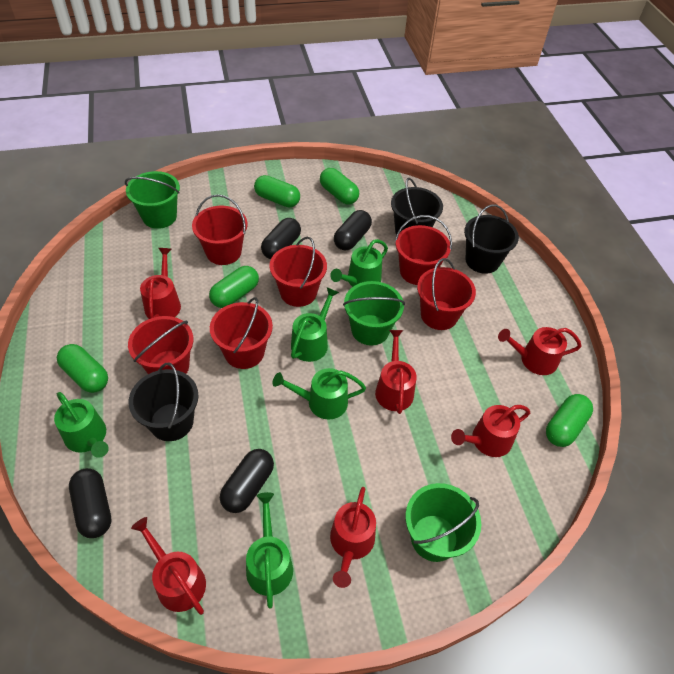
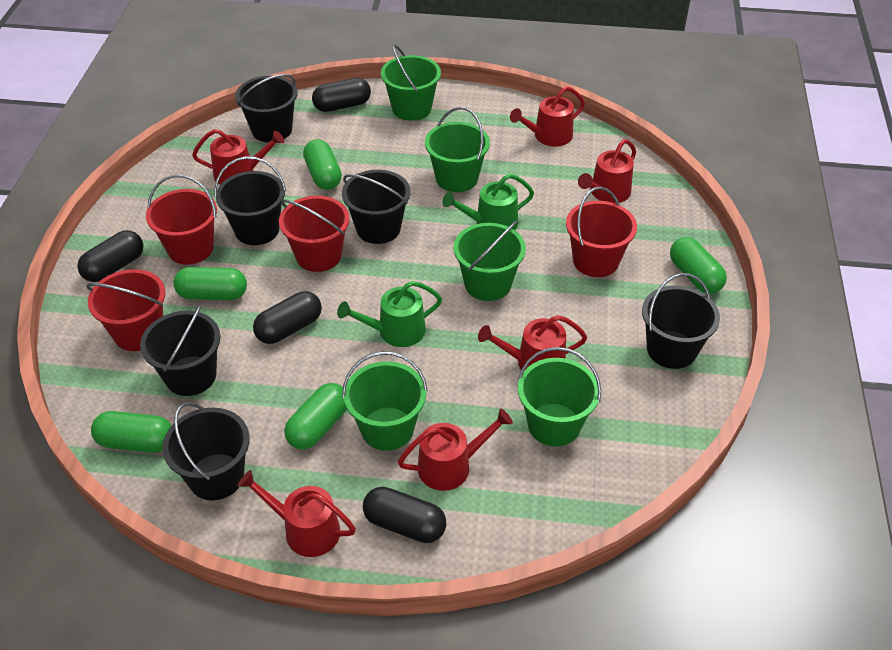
black bucket: 3 -> 6
green bucket: 3 -> 5
green watering can: 5 -> 2
red bucket: 6 -> 4

